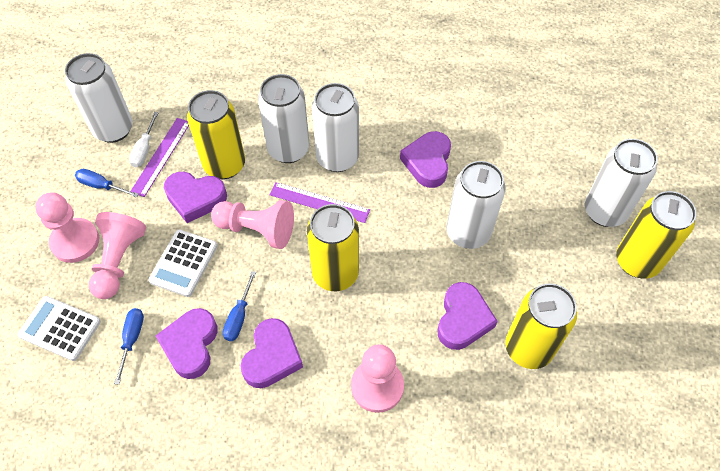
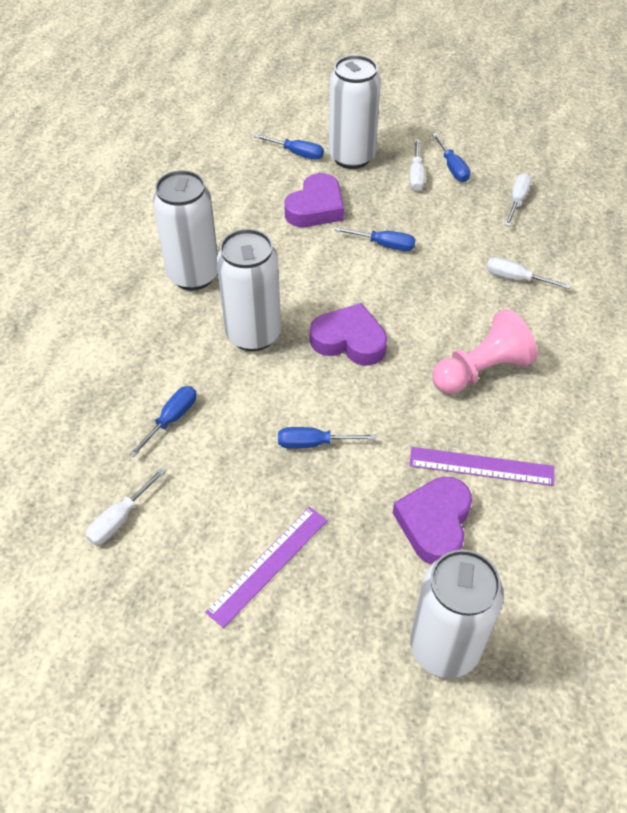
blue screwdriver: 3 -> 5
pink pawn: 4 -> 1
purple heart: 5 -> 3
white calculator: 2 -> 0
white can: 5 -> 4
white screwdriver: 1 -> 4
yellow can: 4 -> 0

